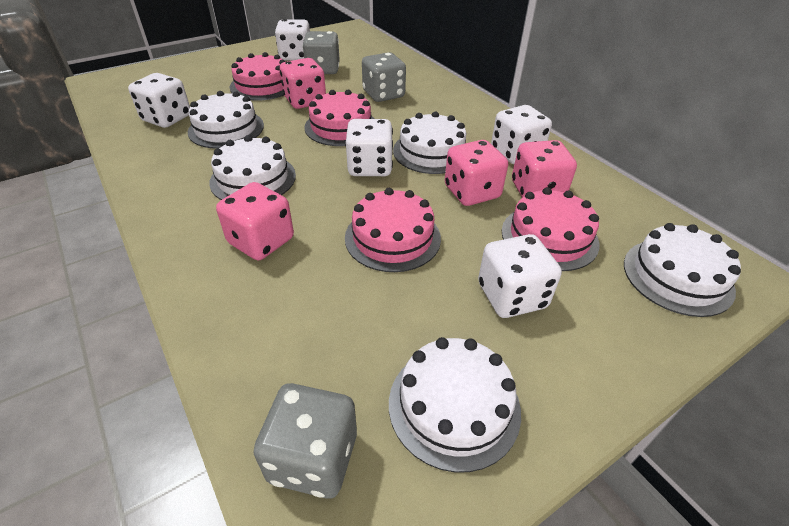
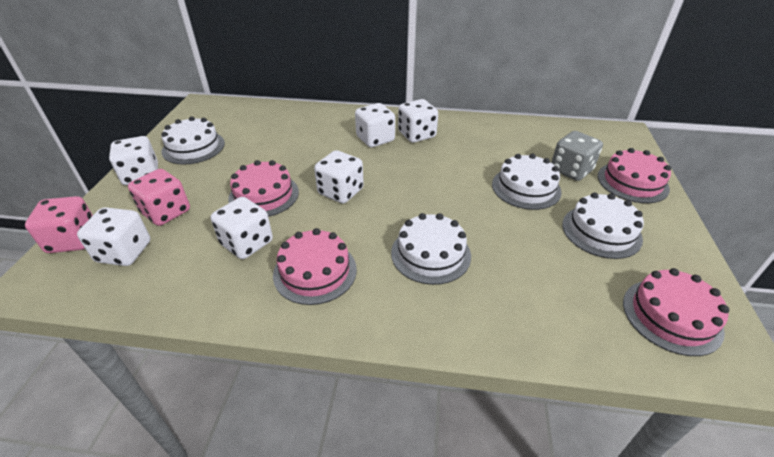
grey dice: 3 -> 1
pink dice: 4 -> 2
white cake: 5 -> 4
white dice: 5 -> 6

